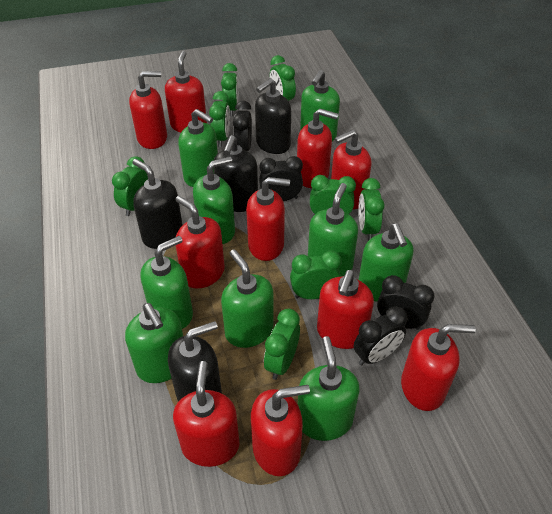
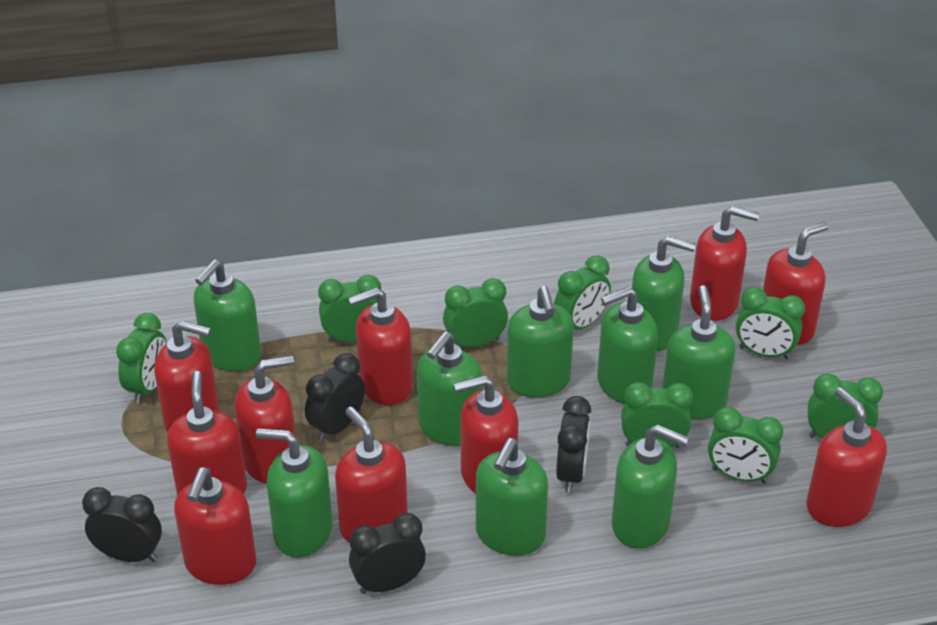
black soap dispenser: 4 -> 0

